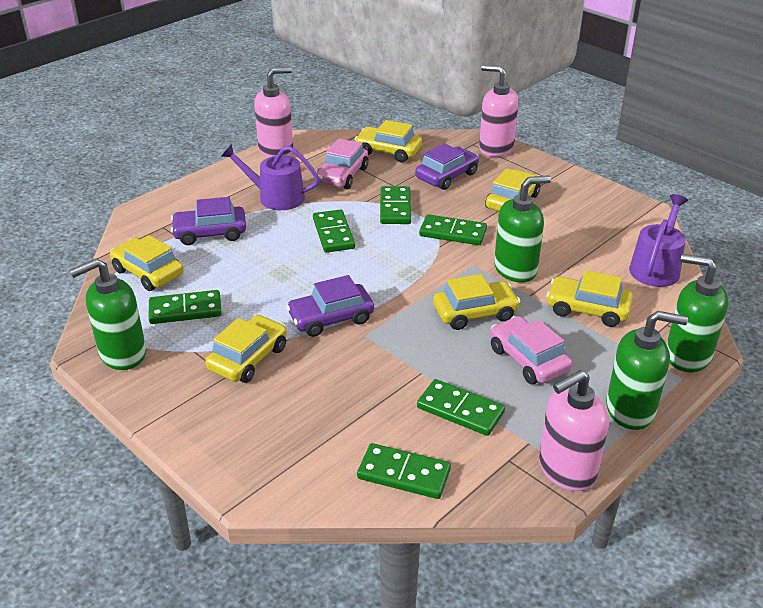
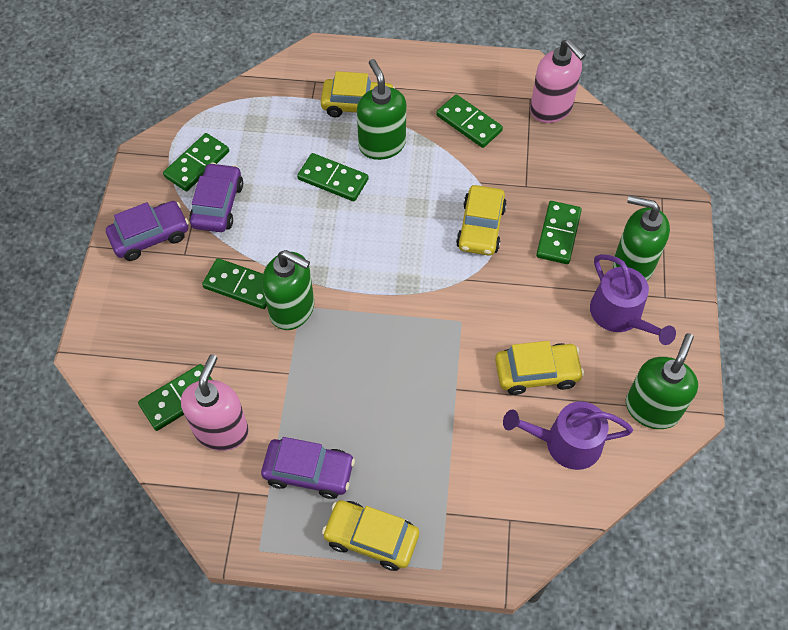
pink car: 2 -> 0
pink soap dispenser: 3 -> 2
yellow car: 6 -> 4

